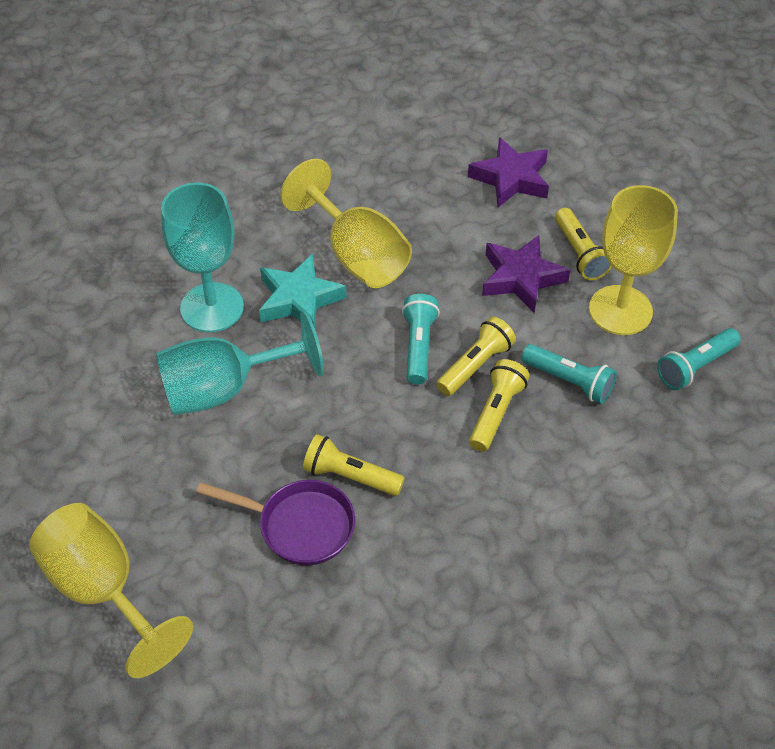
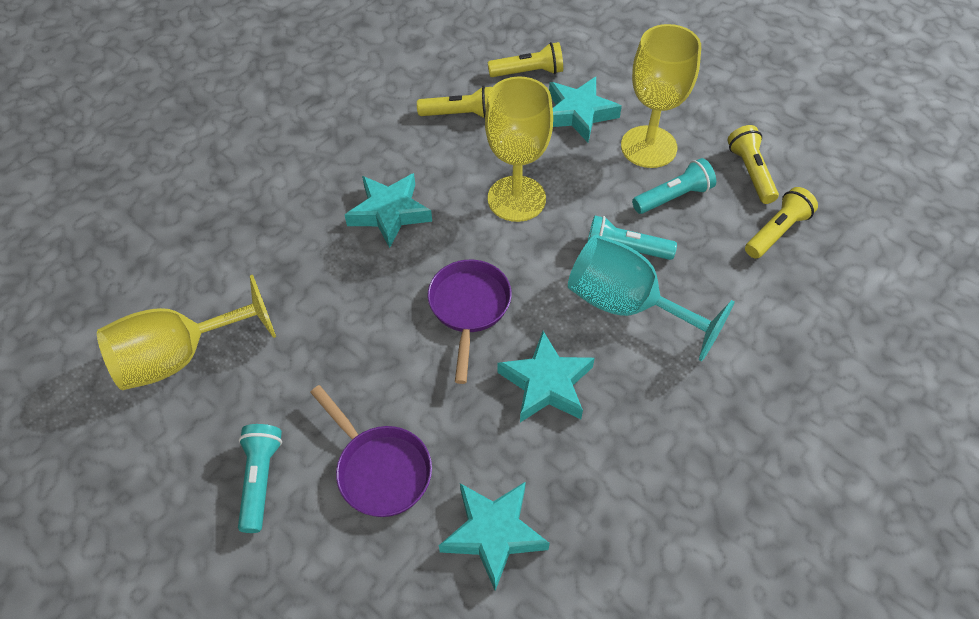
purple pan: 1 -> 2
purple star: 2 -> 0
turquoise goblet: 2 -> 1
turquoise star: 1 -> 4

